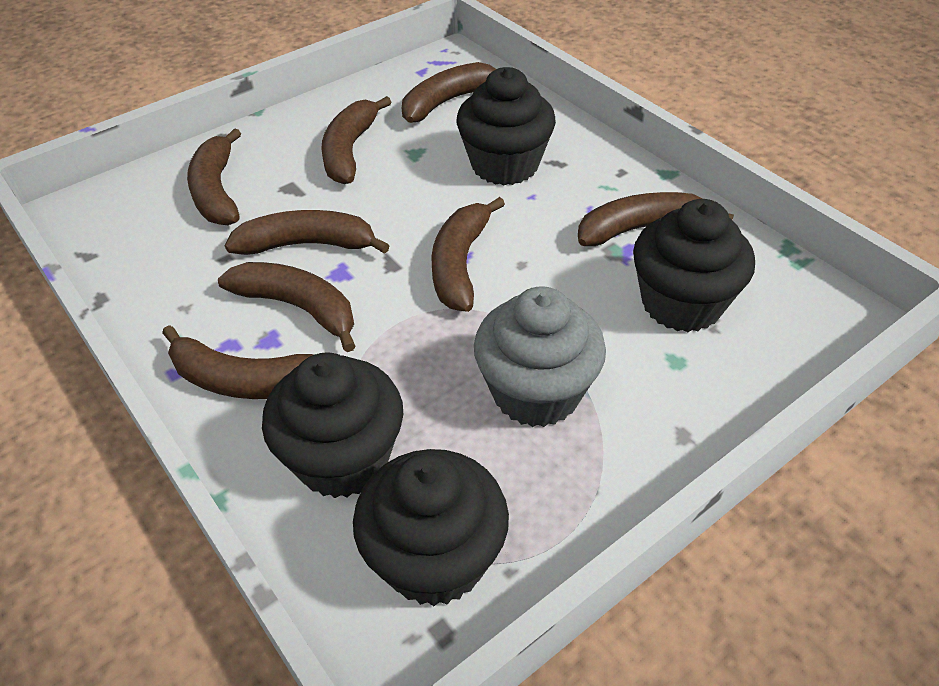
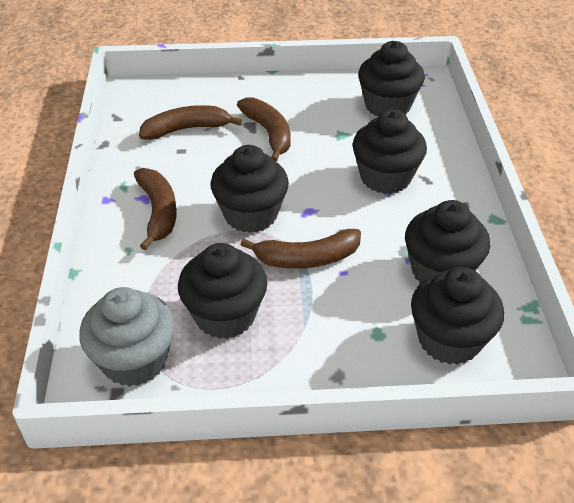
black cupcake: 4 -> 6
brown banana: 8 -> 4

